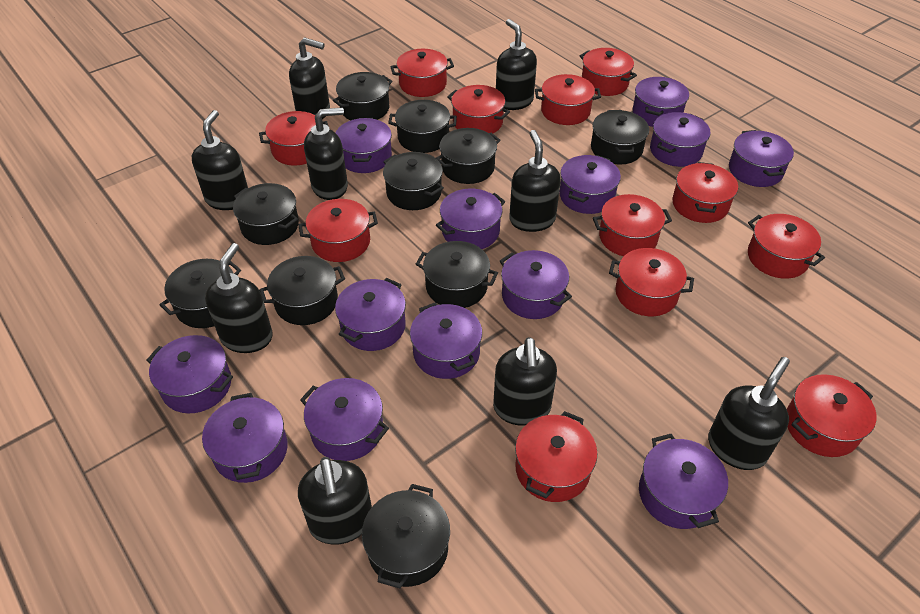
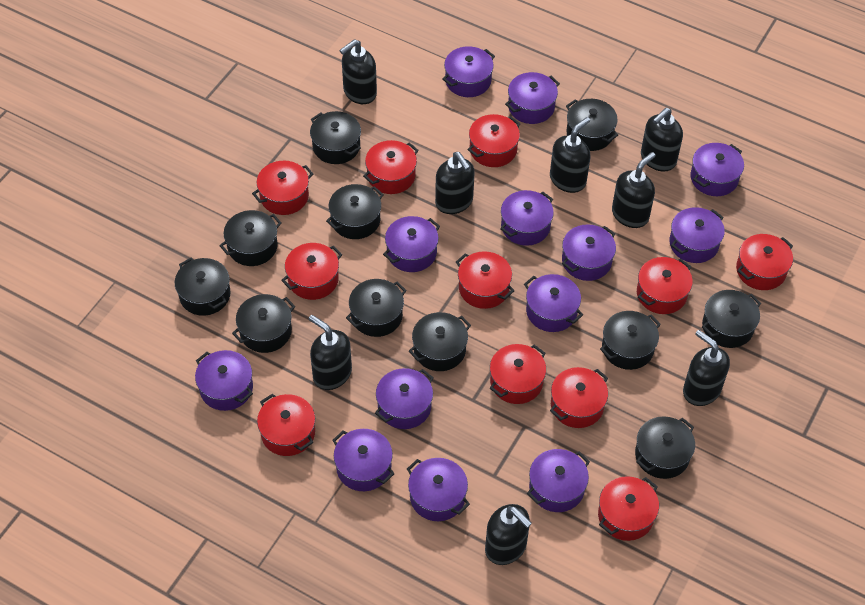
black pot: 10 -> 11
black soap dispenser: 9 -> 8
red pot: 12 -> 11

